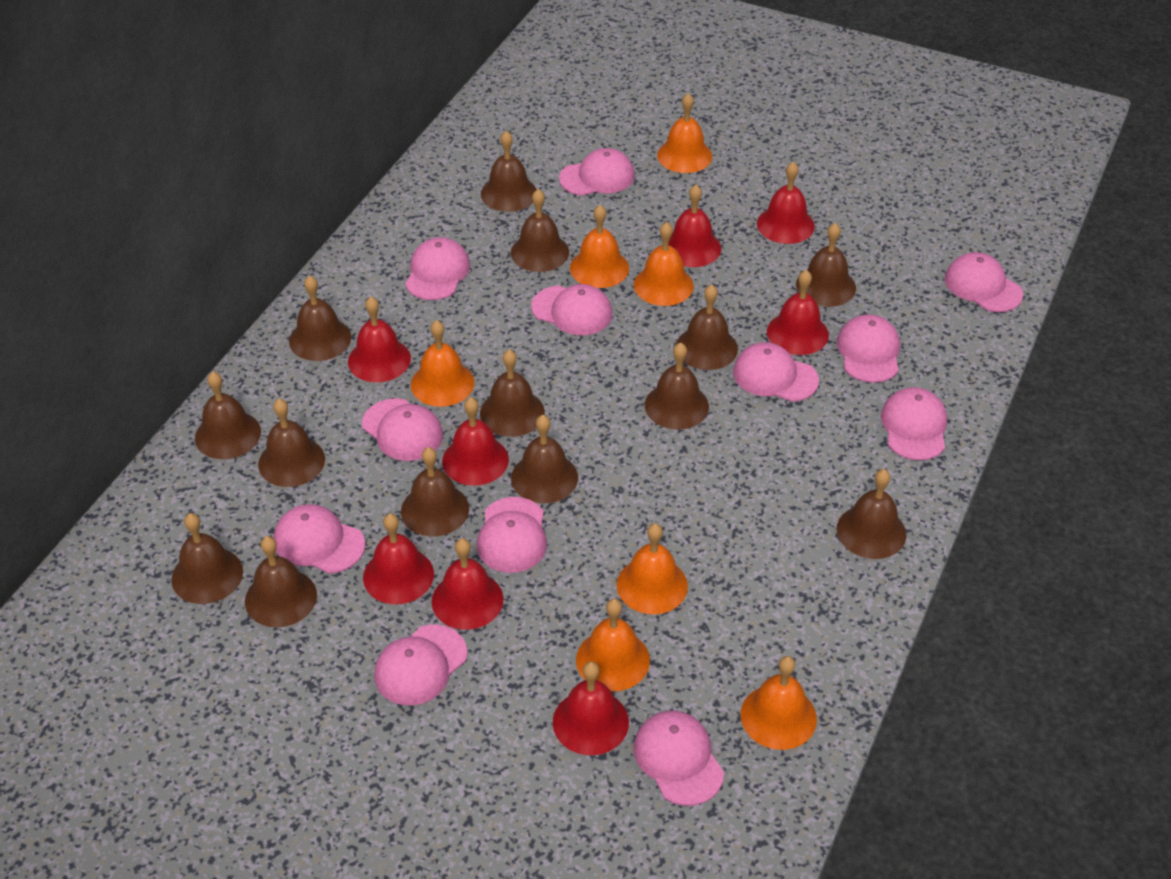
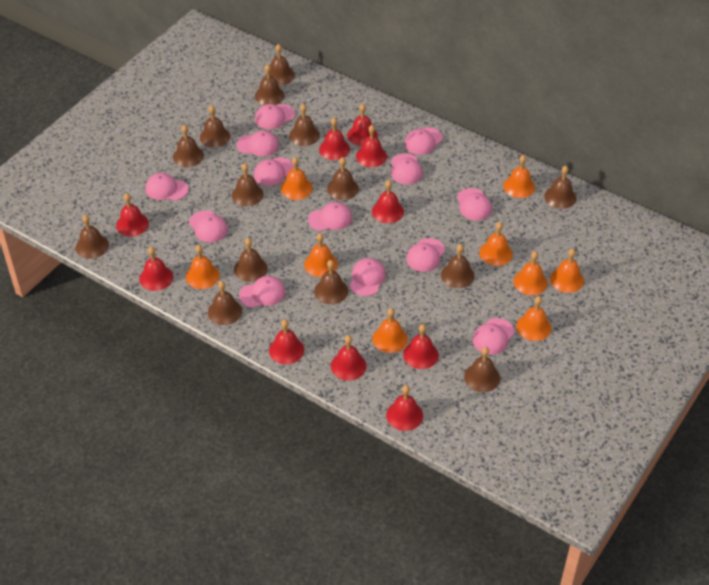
orange bell: 7 -> 9
pink cap: 12 -> 13
red bell: 8 -> 10

